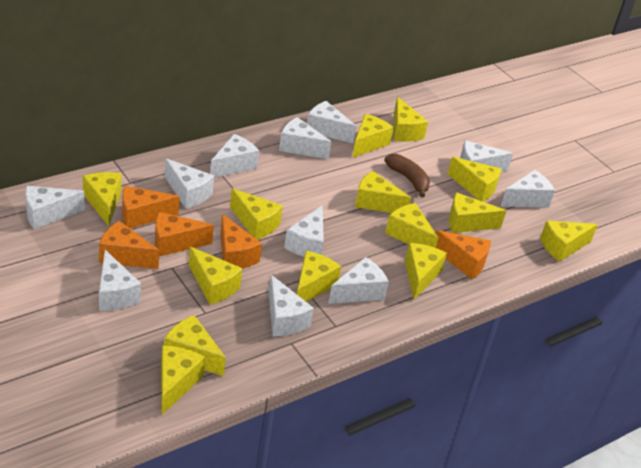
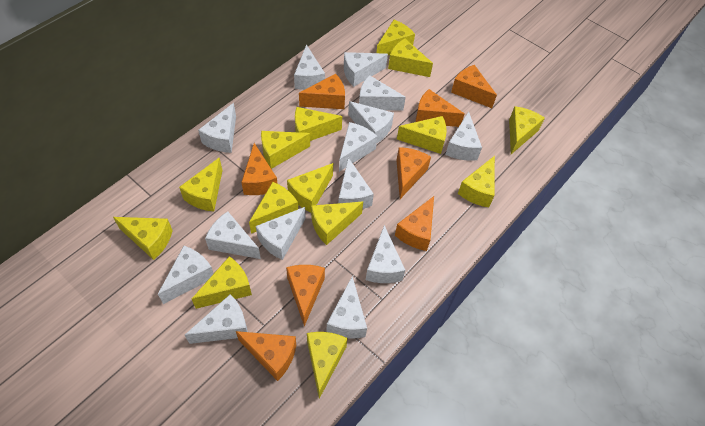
brown banana: 1 -> 0
orange cheese: 5 -> 8
white cheese: 11 -> 14

